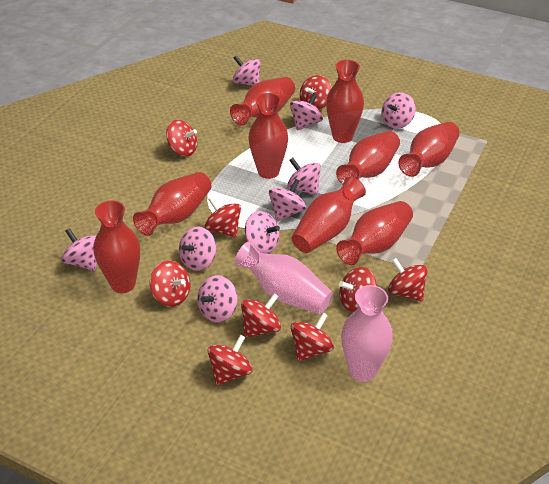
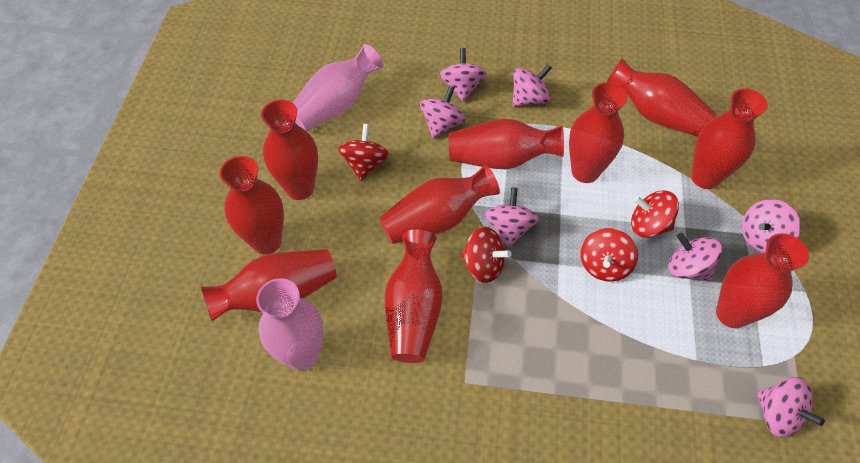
pink spinning top: 9 -> 7
red spinning top: 9 -> 4
red vase: 9 -> 10

